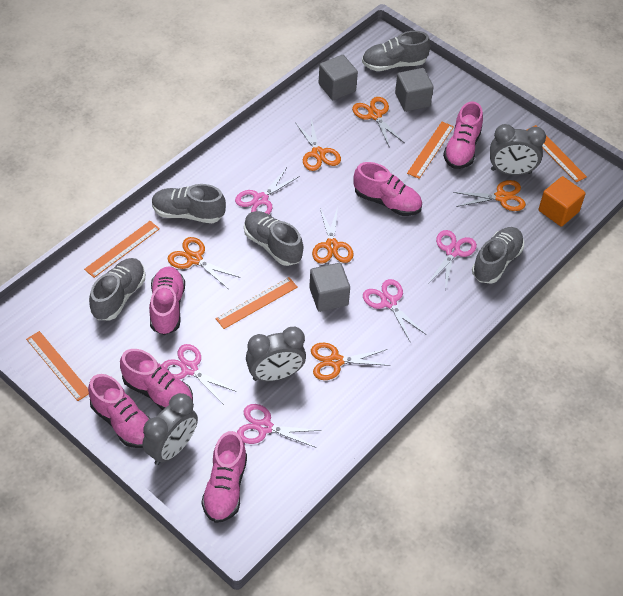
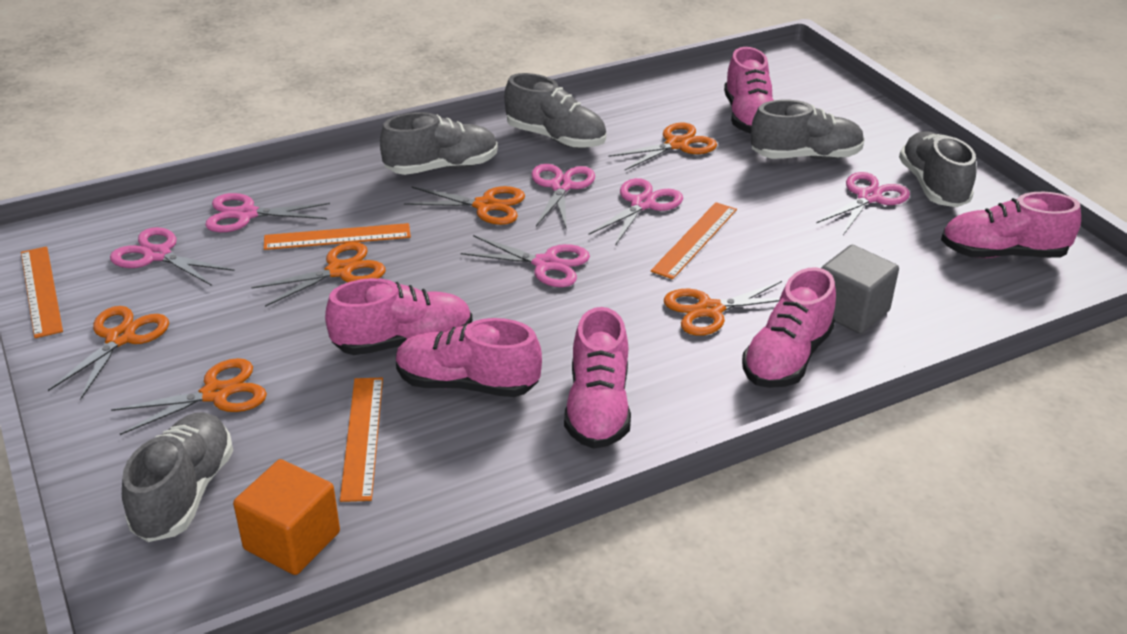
grey clock: 3 -> 0
grey cube: 3 -> 1
orange ruler: 5 -> 4
pink scissors: 5 -> 6

